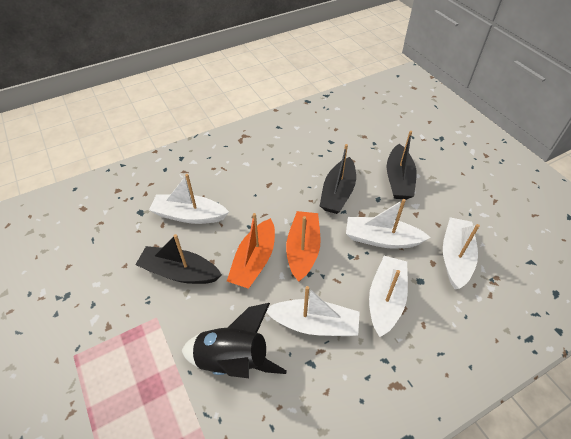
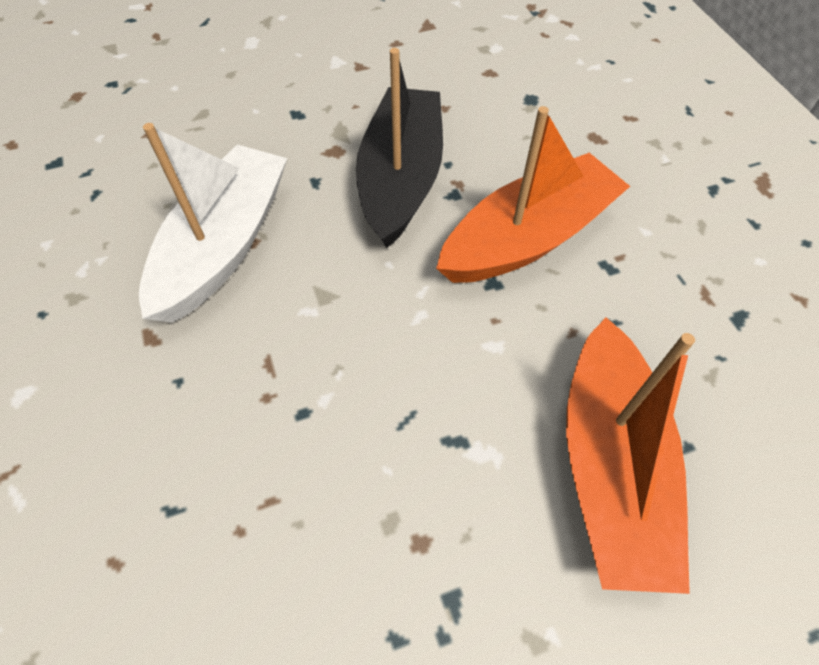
black boat: 3 -> 1
black rocket: 1 -> 0
white boat: 5 -> 1

